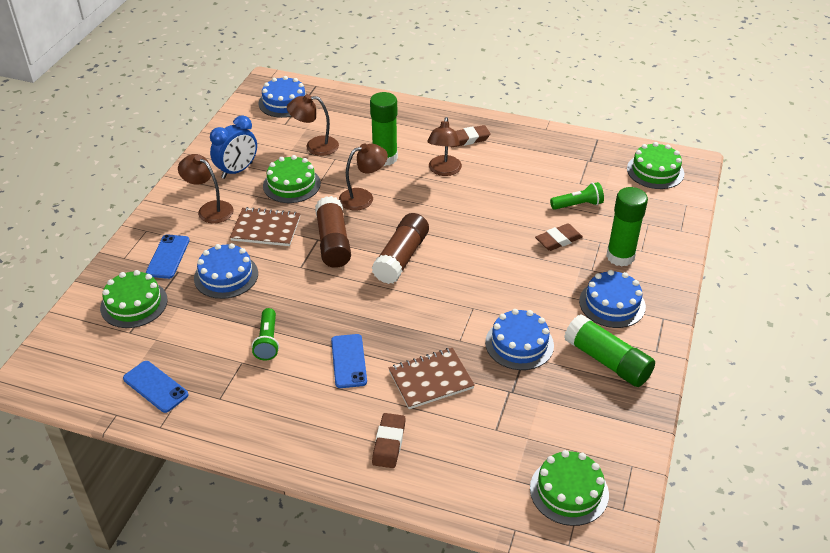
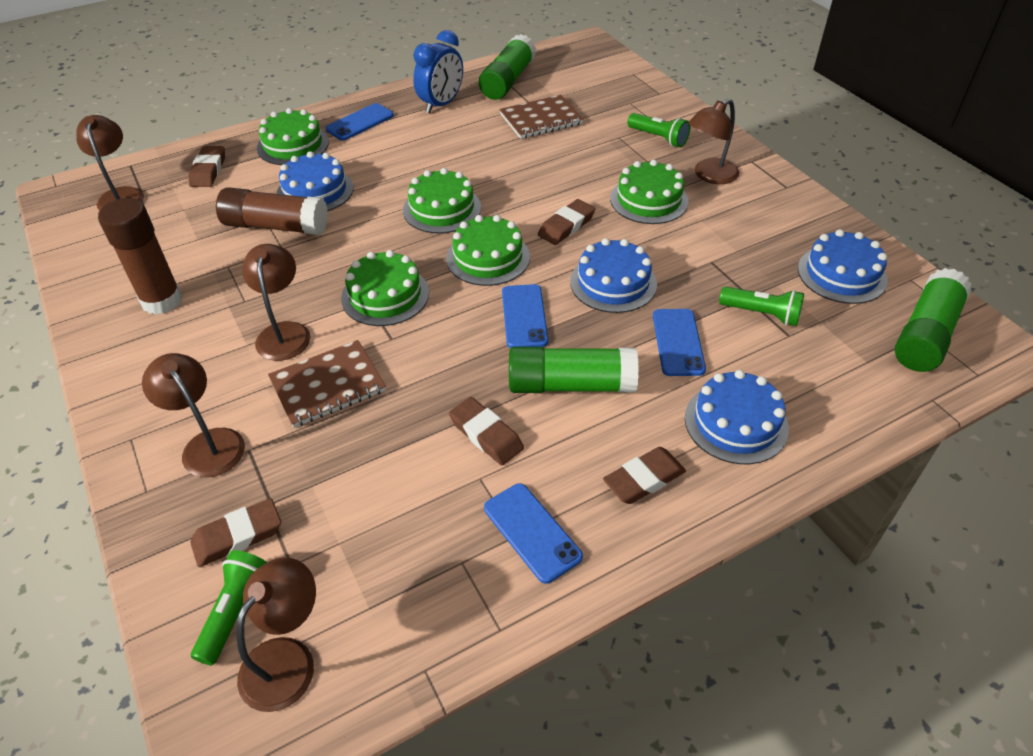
blue phone: 3 -> 4
brown eraser: 3 -> 5
brown lamp: 4 -> 5
green cake: 4 -> 5
green flashlight: 2 -> 3

